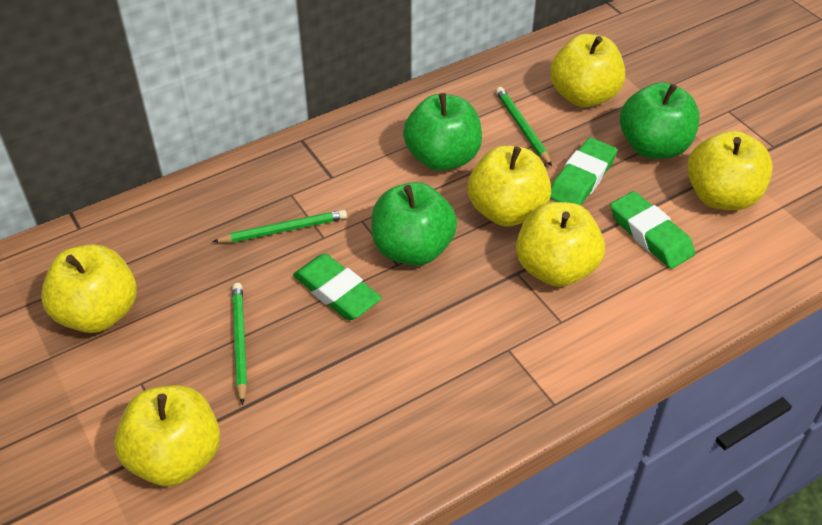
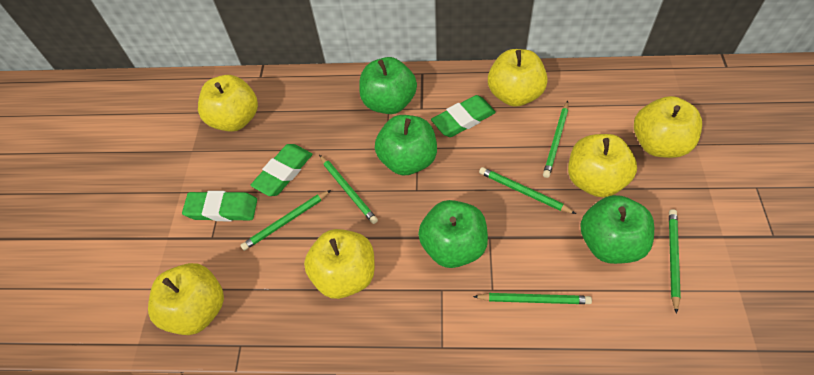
green apple: 3 -> 4
green pencil: 3 -> 6

